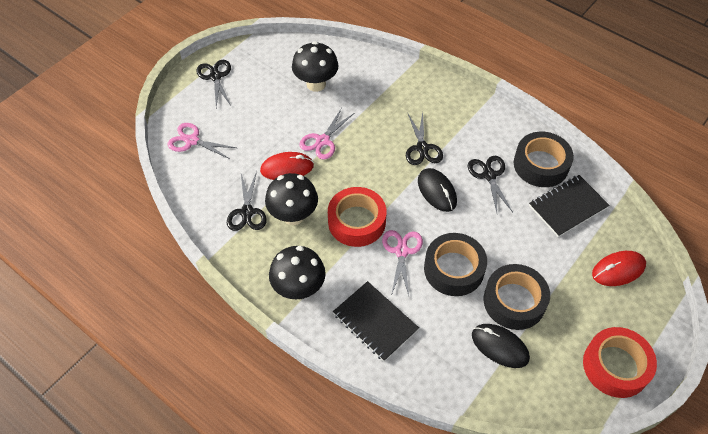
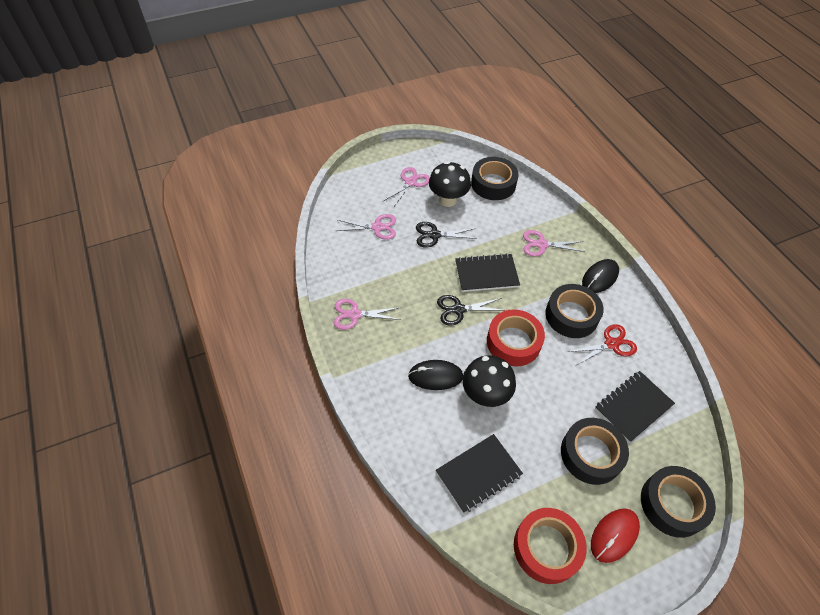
black mushroom: 3 -> 2
black notebook: 2 -> 3
black scissors: 4 -> 2
black tape: 3 -> 4
pink scissors: 3 -> 4
red mouse: 2 -> 1
red scissors: 0 -> 1

